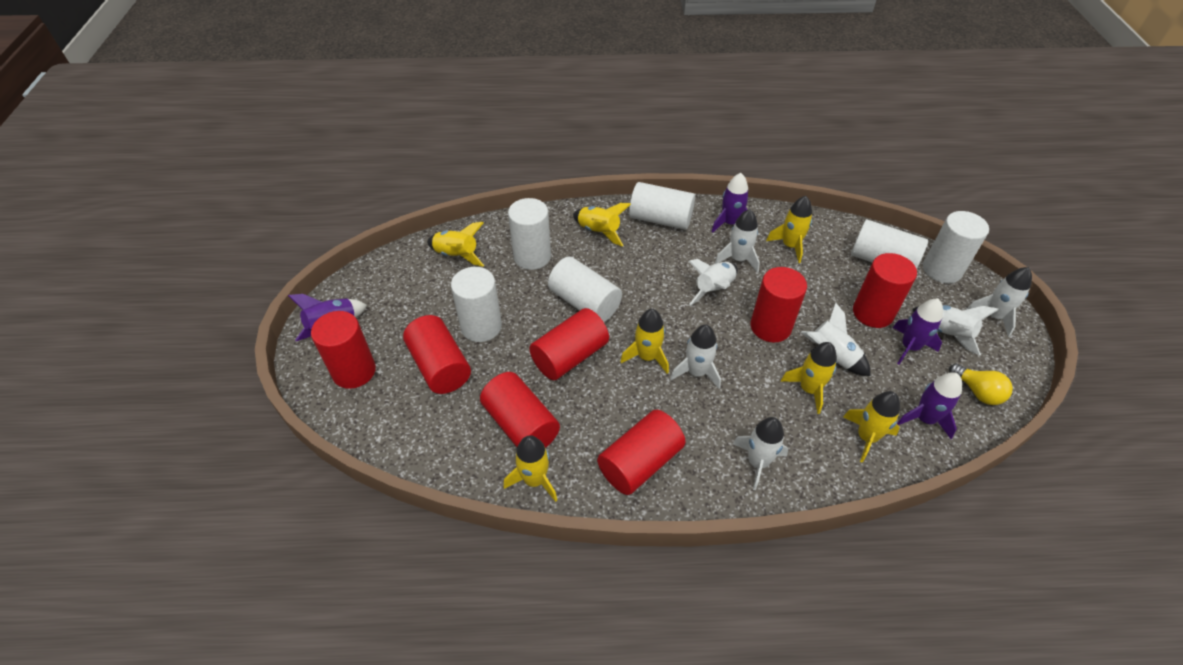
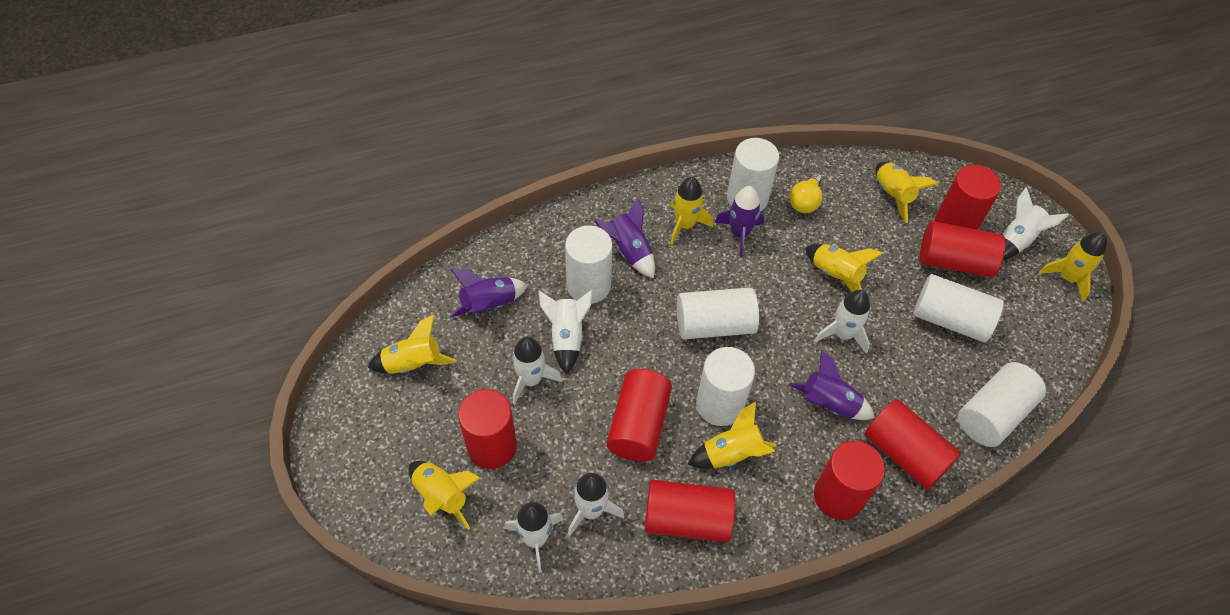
white rocket: 7 -> 6

